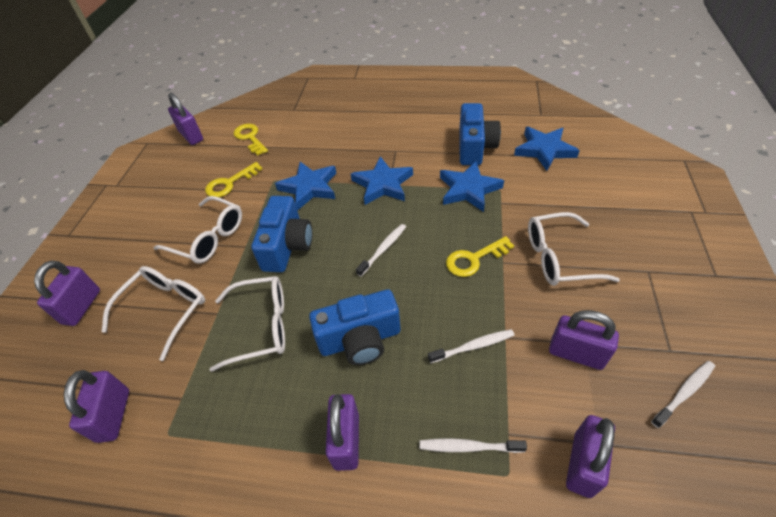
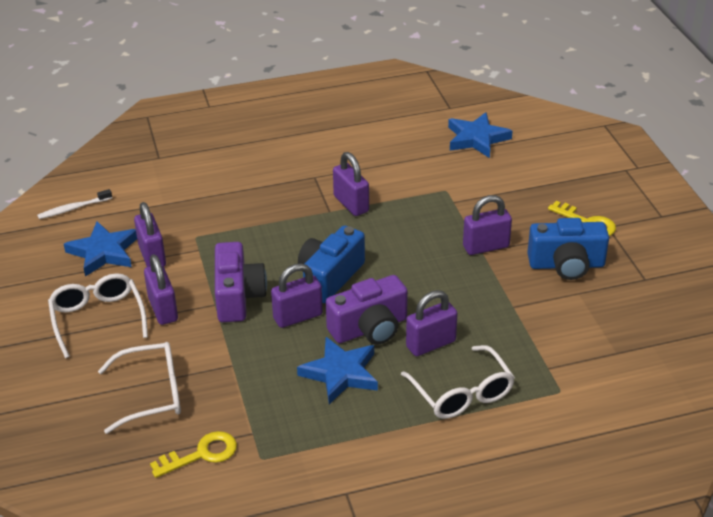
blue camera: 3 -> 2
blue star: 4 -> 3
purple camera: 0 -> 2
white glasses: 4 -> 3
white toothbrush: 4 -> 1
yellow key: 3 -> 2

